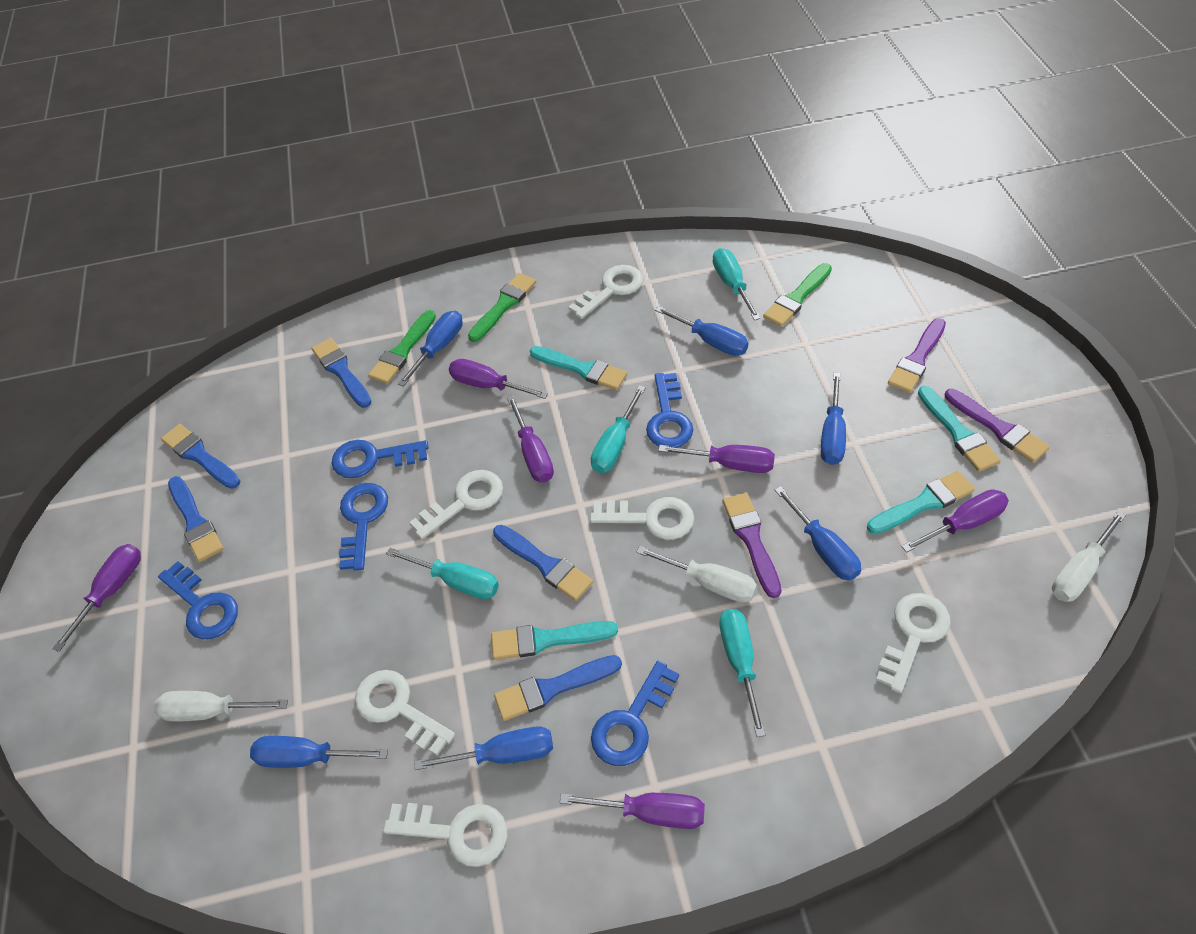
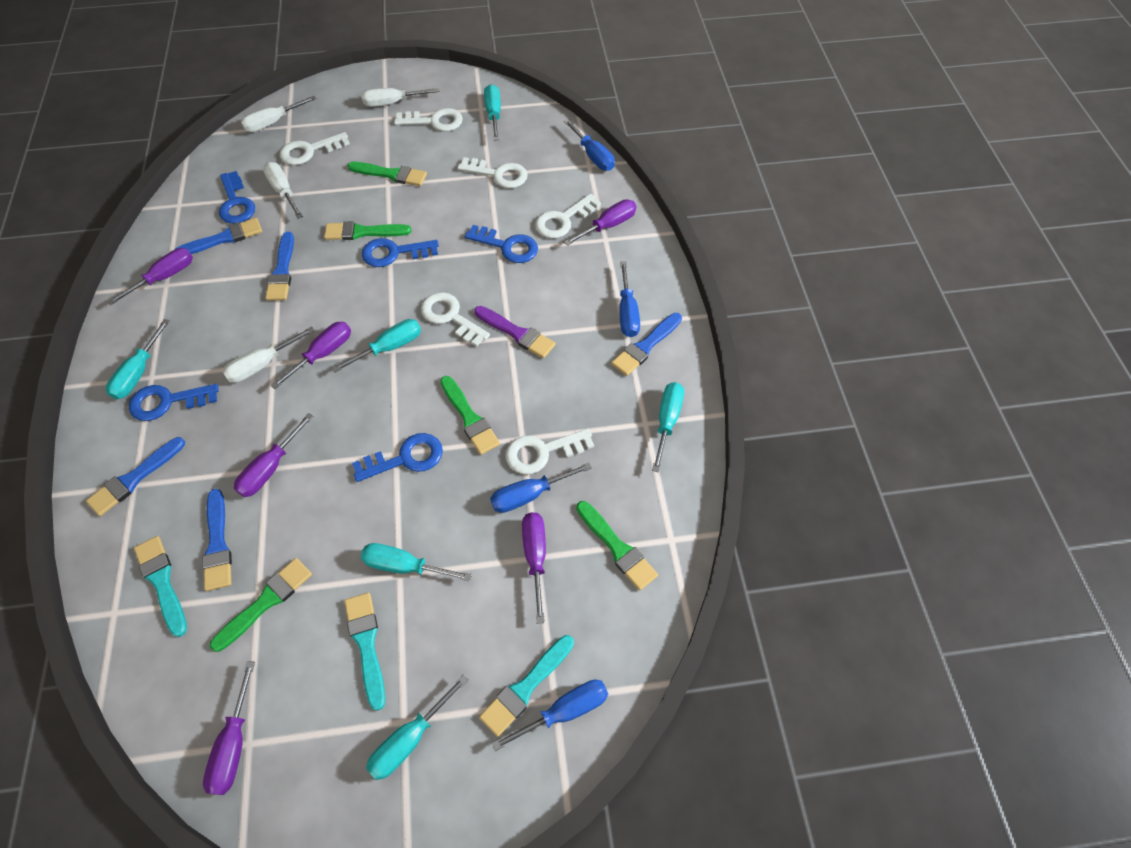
blue screwdriver: 6 -> 4
green brush: 3 -> 5
purple brush: 3 -> 1
turquoise brush: 4 -> 3
turquoise screwdriver: 4 -> 6
white screwdriver: 3 -> 4

